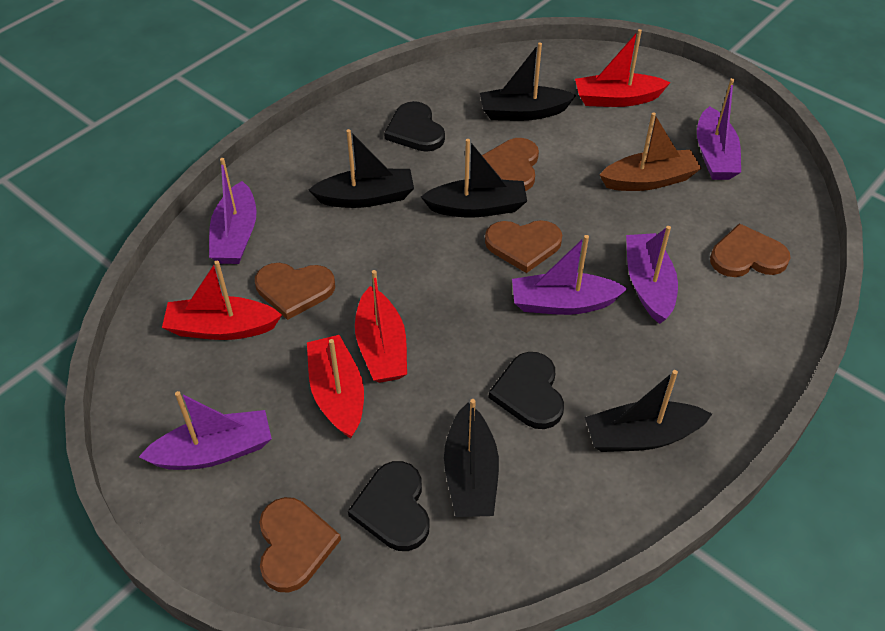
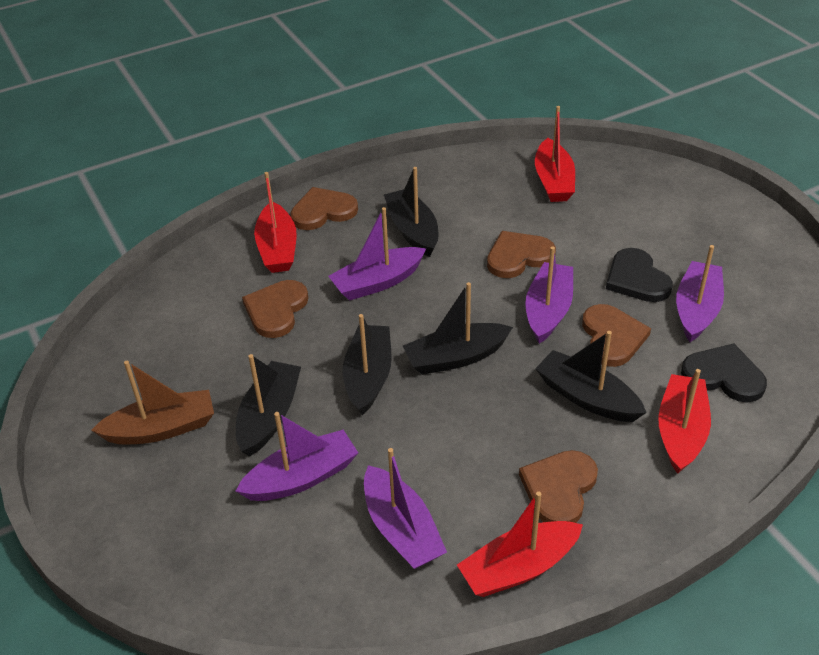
black heart: 3 -> 2

